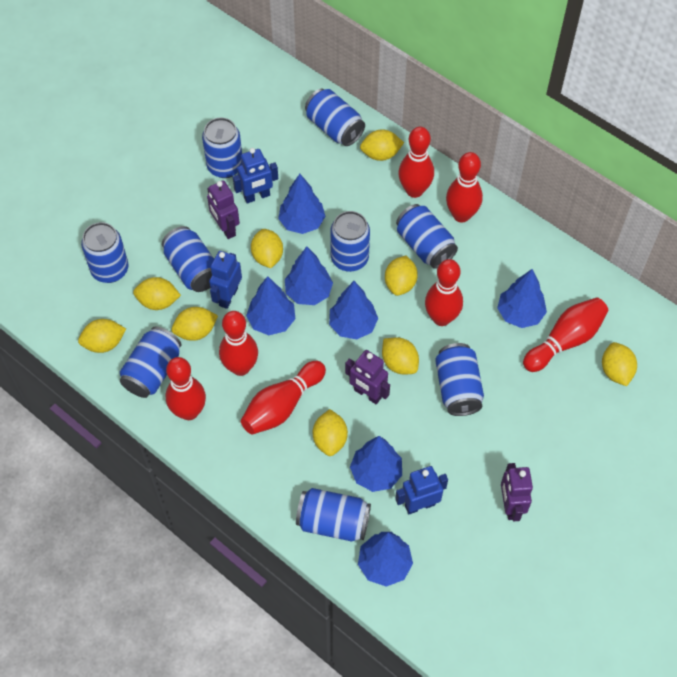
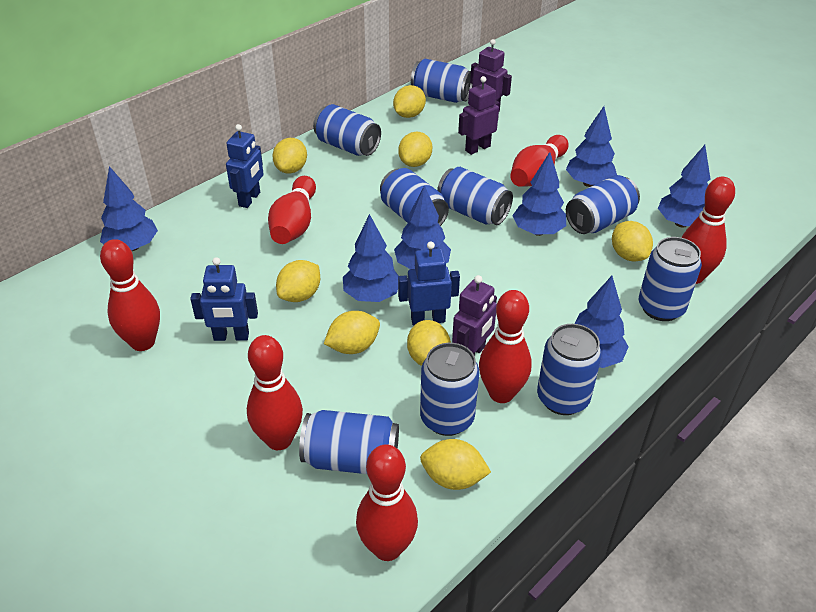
yellow lemon: 9 -> 8

